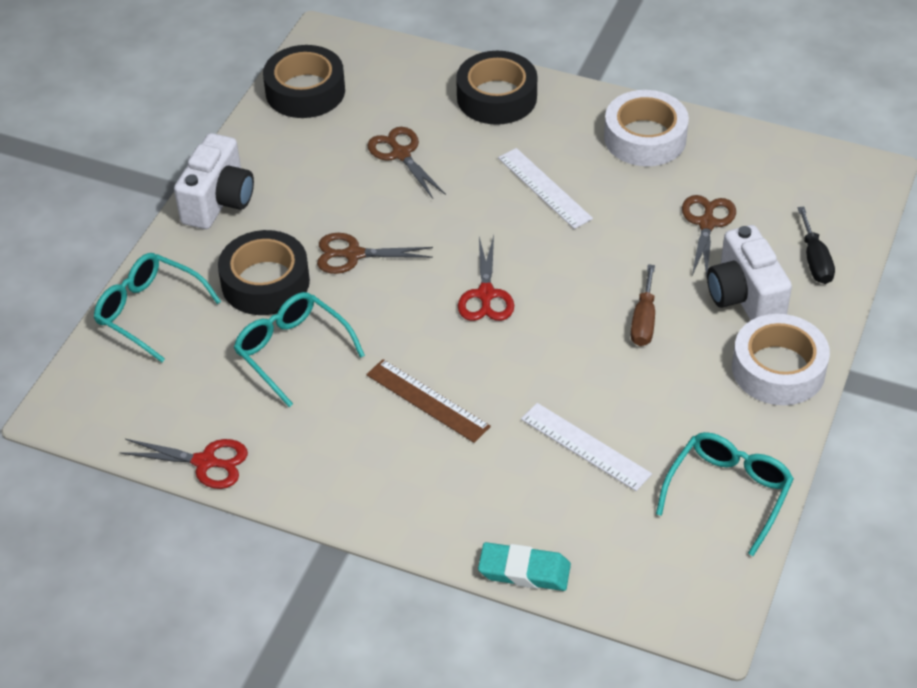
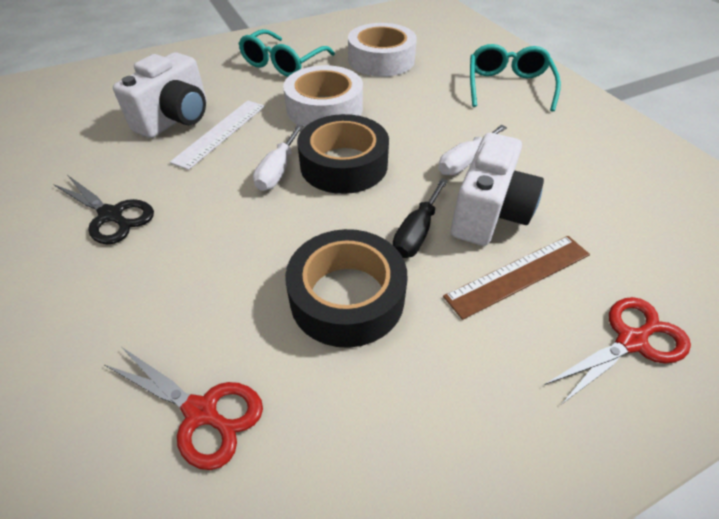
black scissors: 0 -> 1
black tape: 3 -> 2
brown scissors: 3 -> 0
brown screwdriver: 1 -> 0
turquoise eraser: 1 -> 0
turquoise glasses: 3 -> 2
white ruler: 2 -> 1
white screwdriver: 0 -> 2

